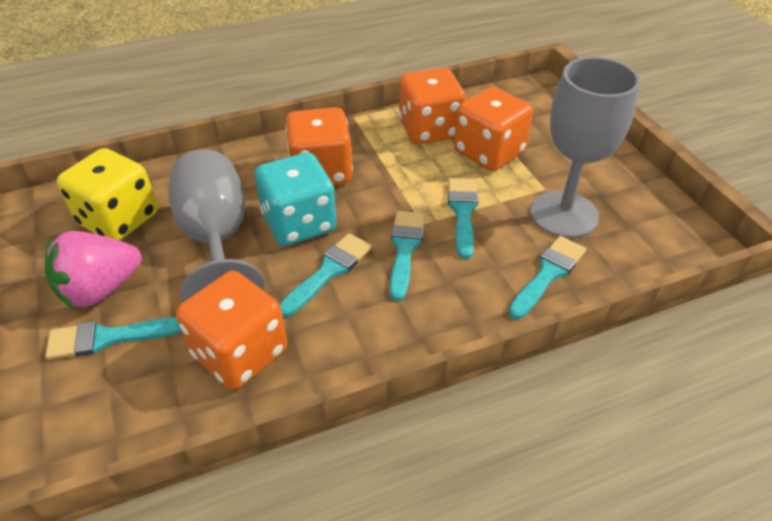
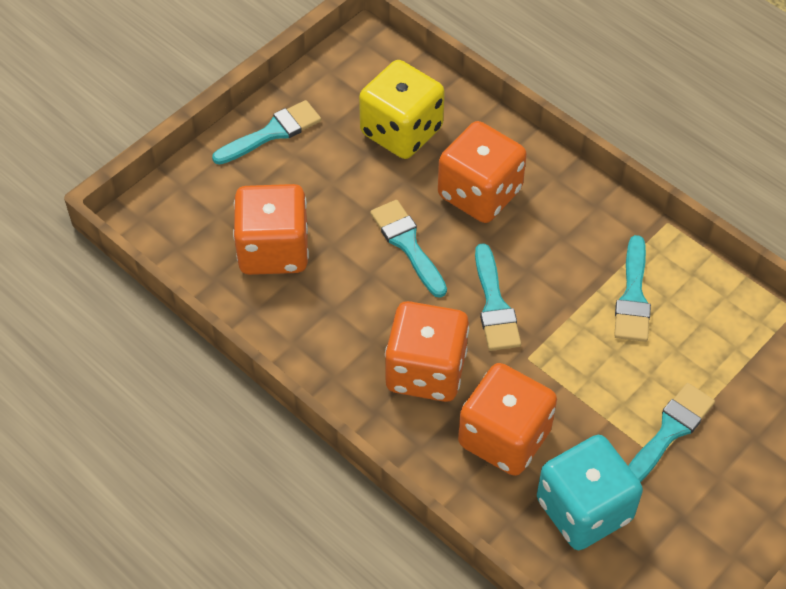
grey goblet: 2 -> 0
pink strawberry: 1 -> 0

